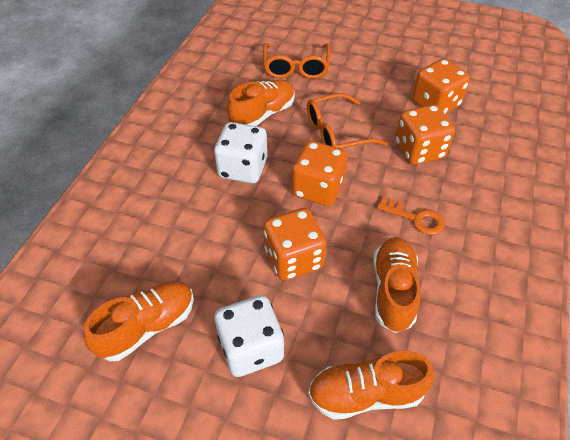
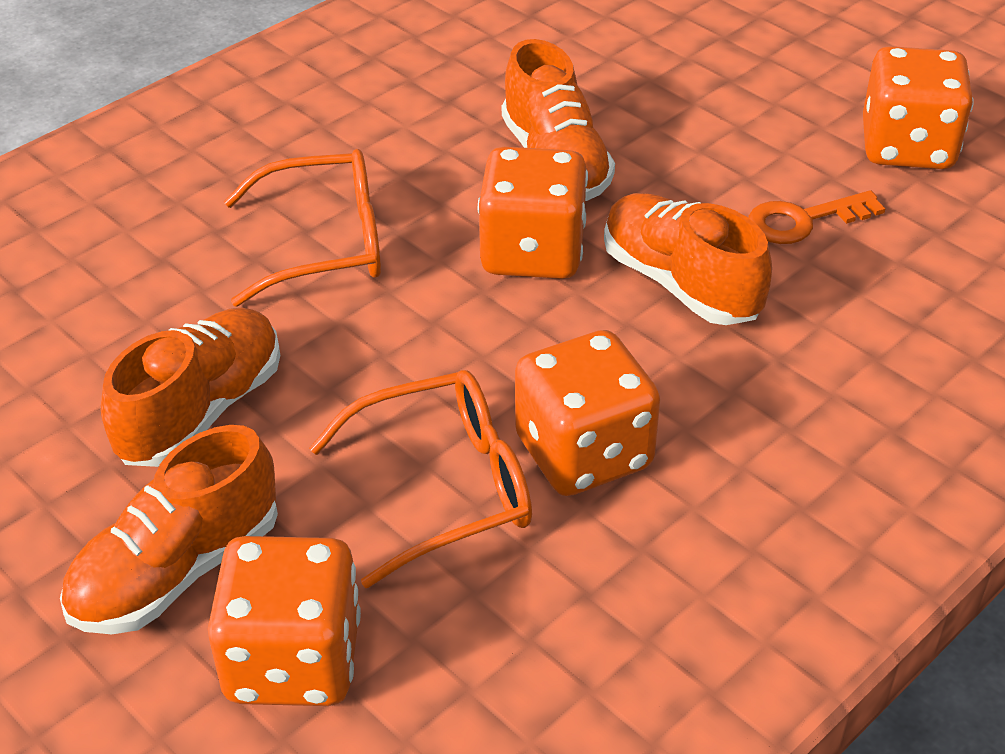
white dice: 2 -> 0

